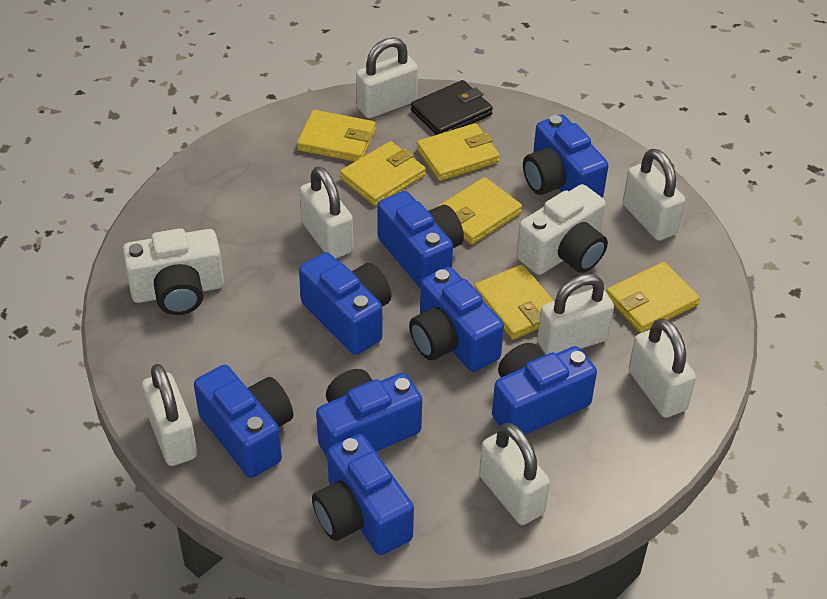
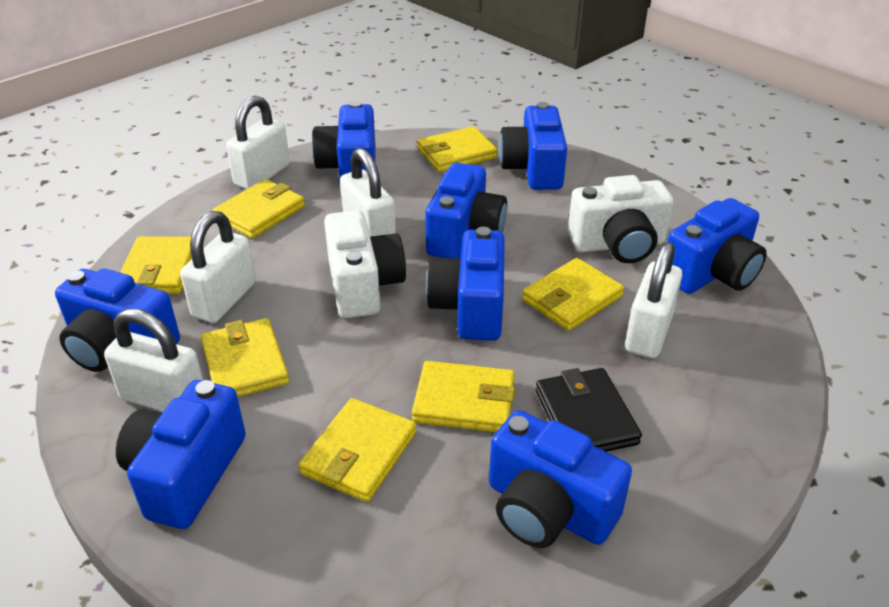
white padlock: 7 -> 5
yellow wallet: 6 -> 7

